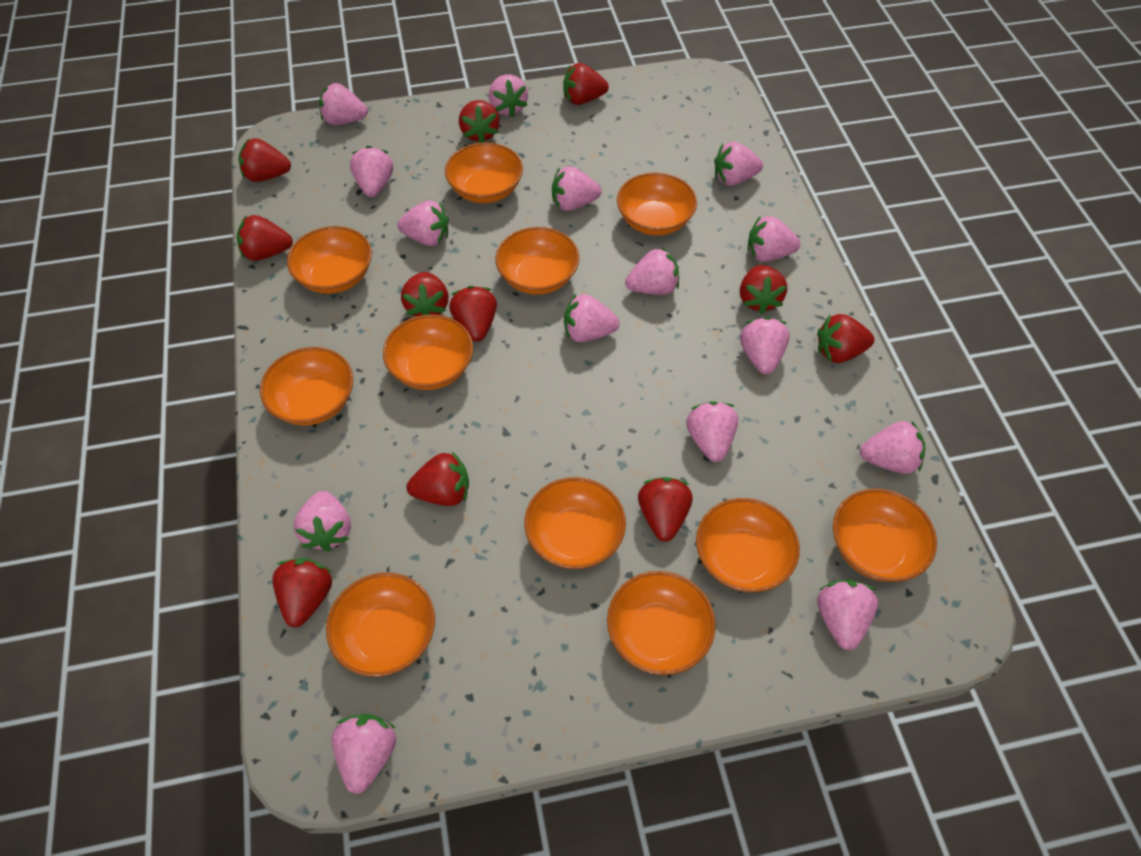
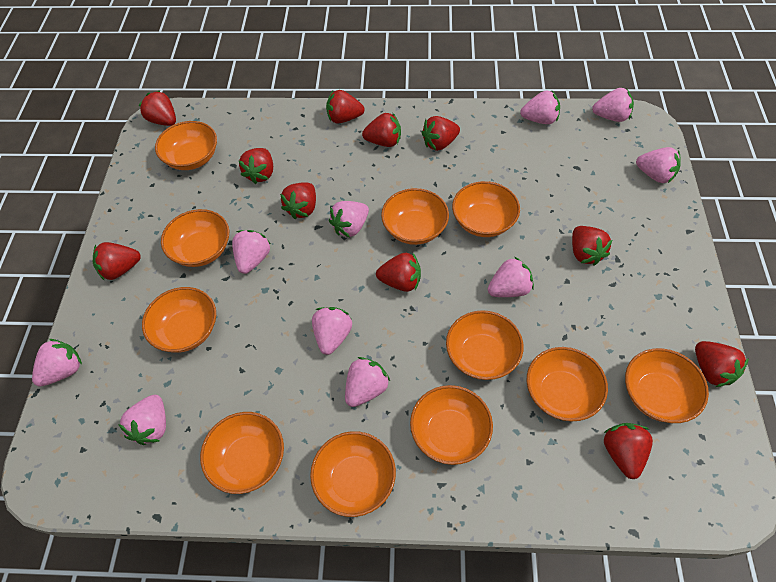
pink strawberry: 15 -> 10

